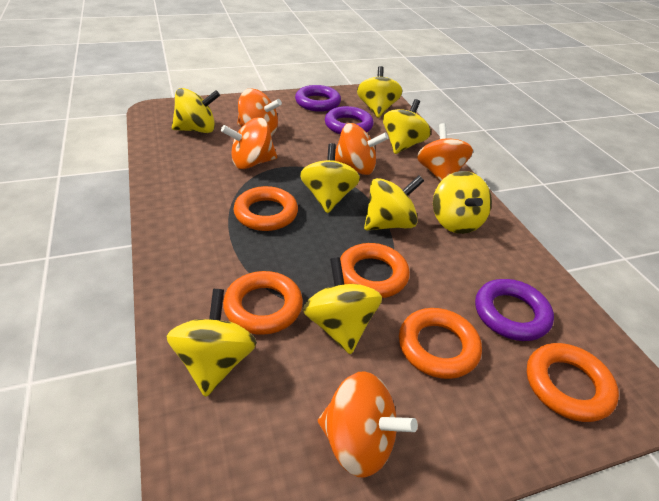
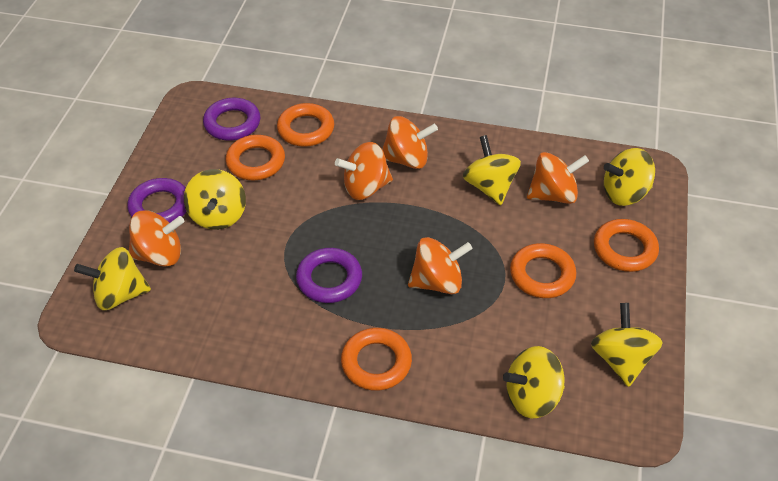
yellow spinning top: 8 -> 6

